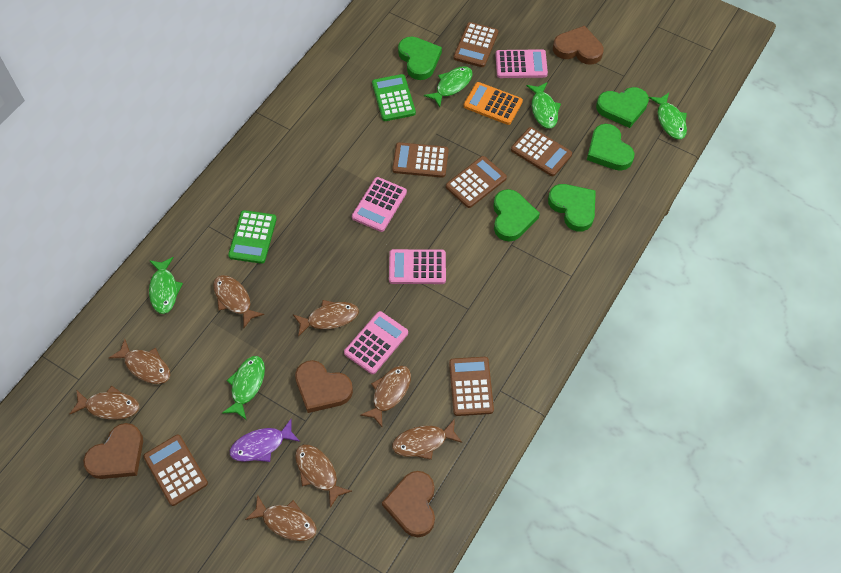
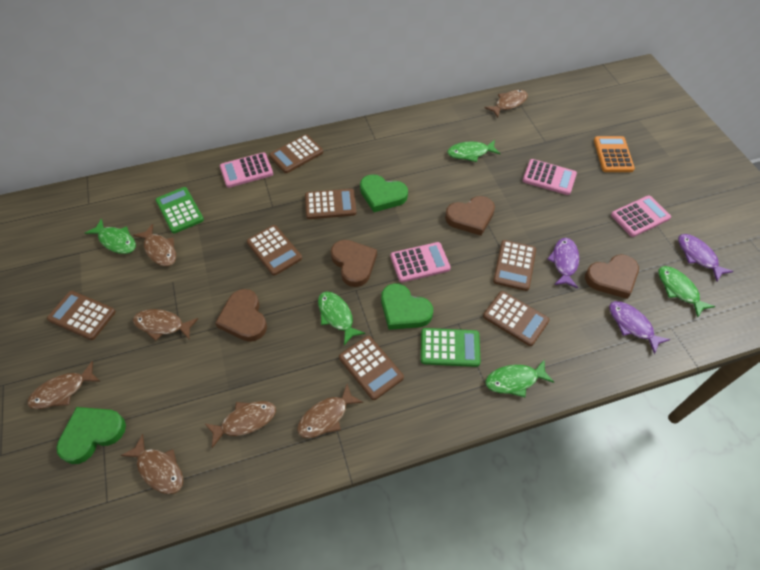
brown calculator: 6 -> 7
brown fish: 8 -> 7
green heart: 5 -> 3
purple fish: 1 -> 3

